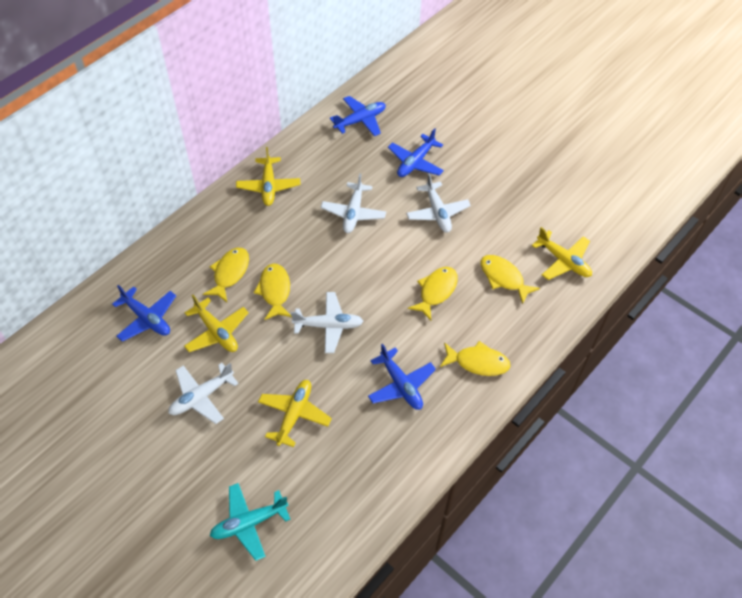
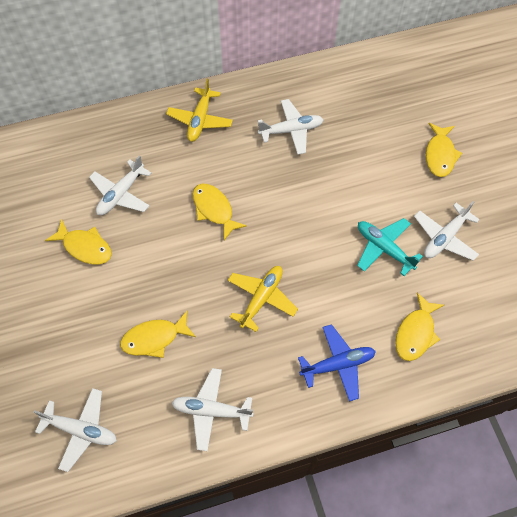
blue plane: 4 -> 1
white plane: 4 -> 5
yellow plane: 4 -> 2

